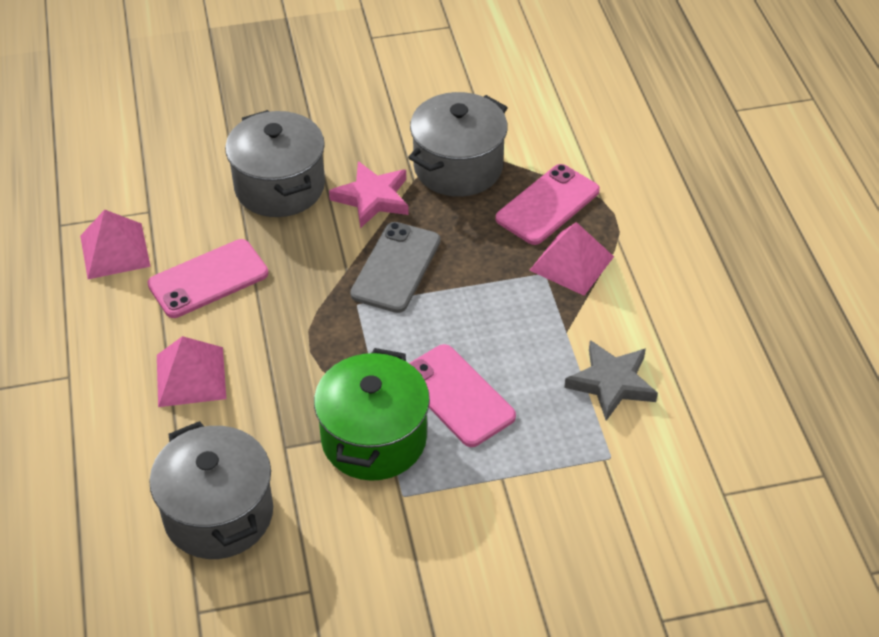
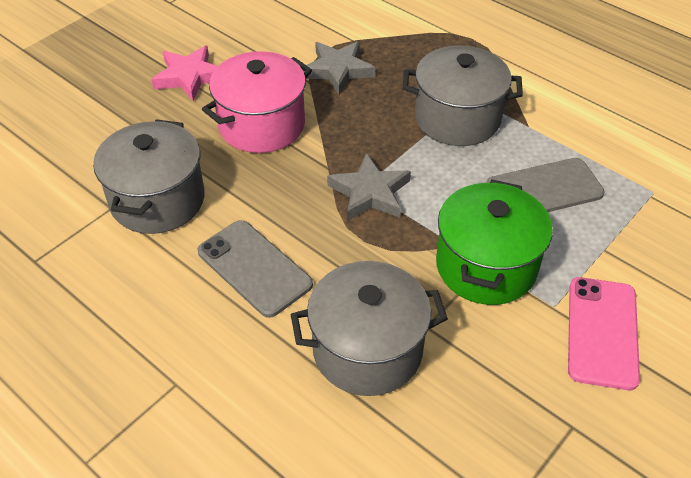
grey phone: 1 -> 2
grey star: 1 -> 2
pink phone: 3 -> 1
pink pot: 0 -> 1
pink pyramid: 3 -> 0

